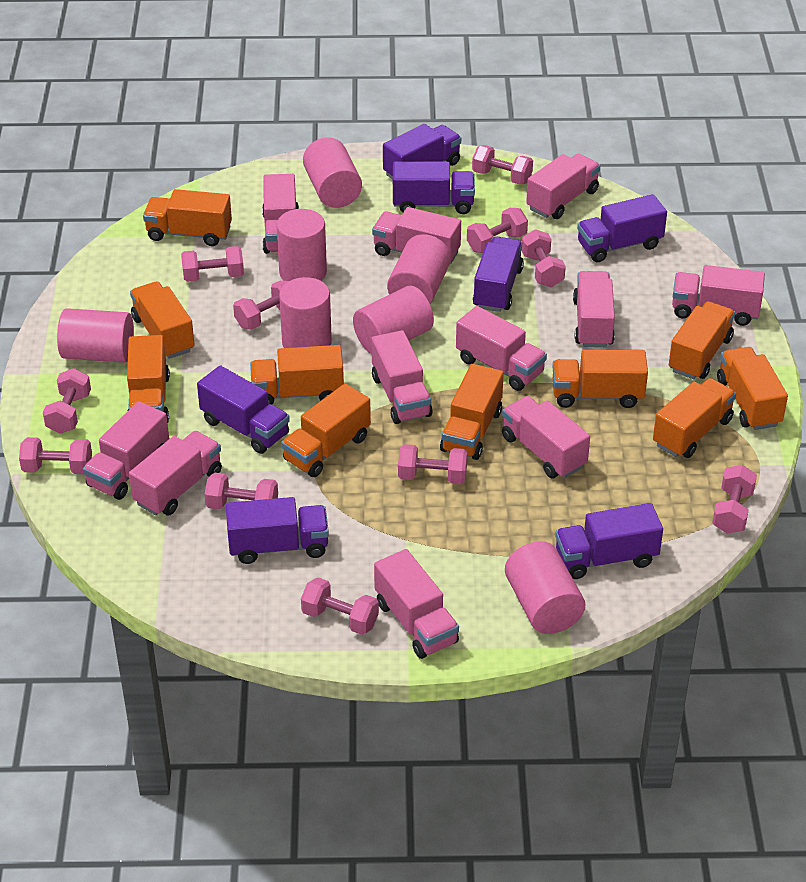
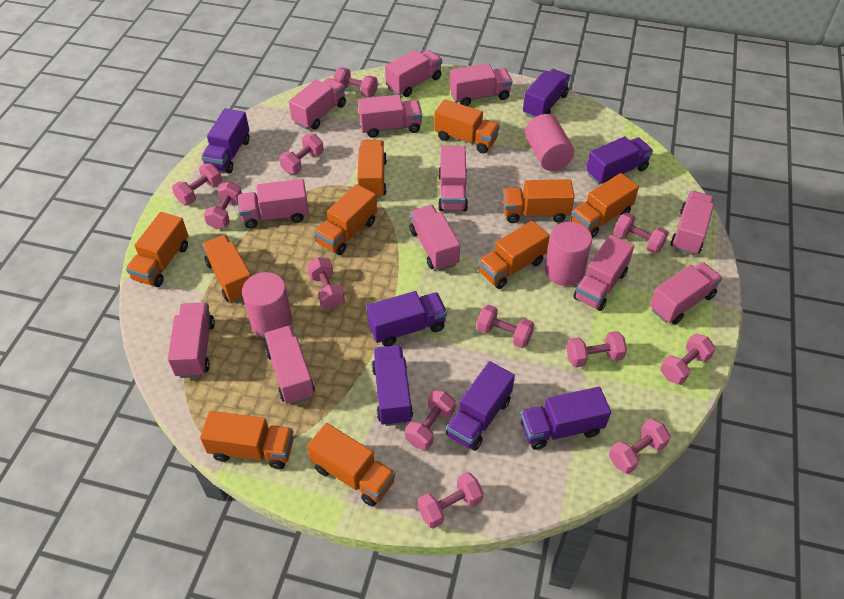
pink cylinder: 7 -> 3
pink dumbbell: 11 -> 12
pink truck: 11 -> 12

